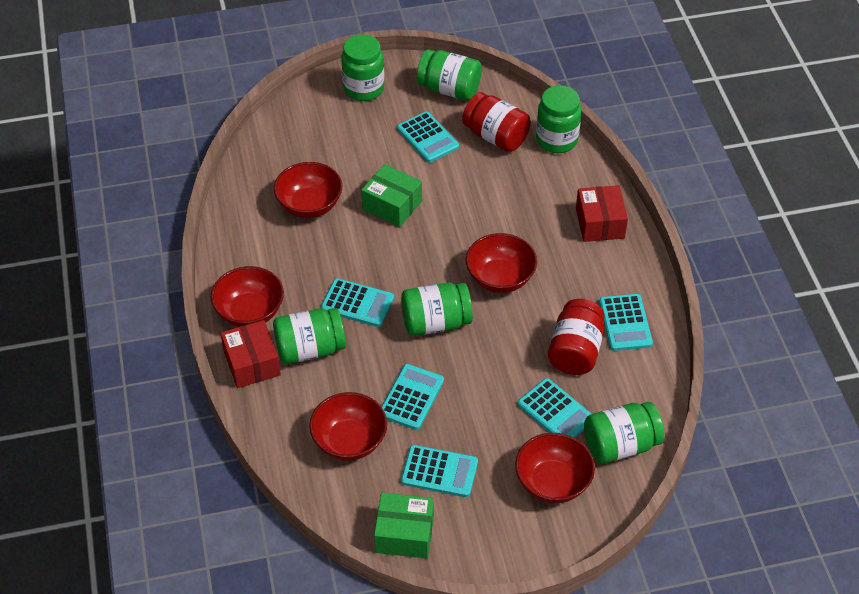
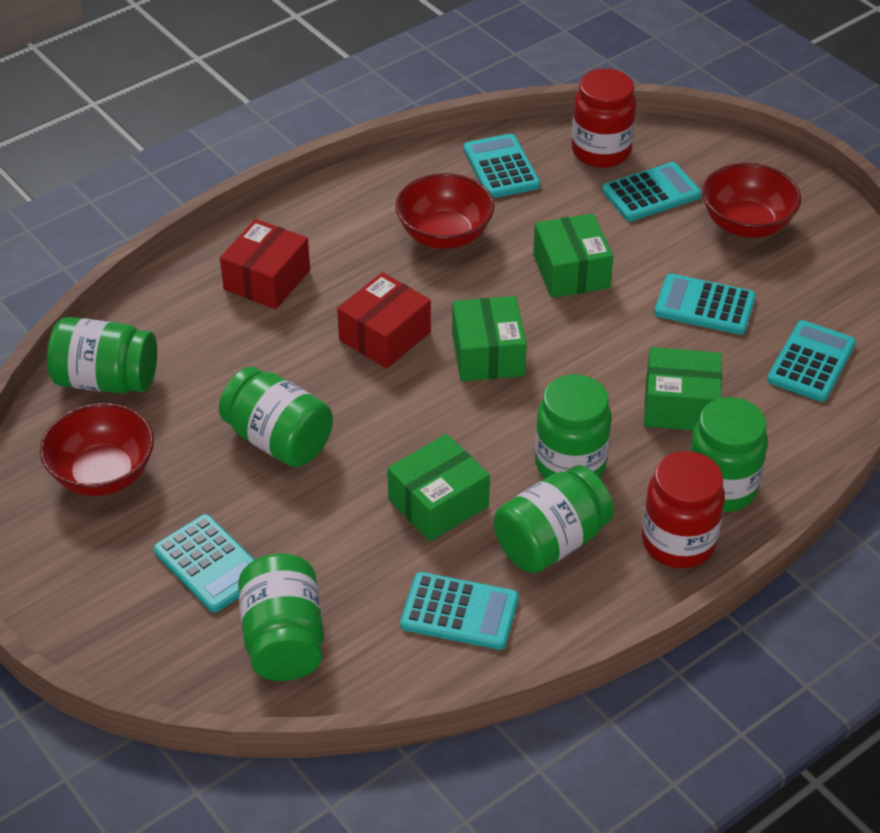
green box: 2 -> 4
red bowl: 5 -> 3

